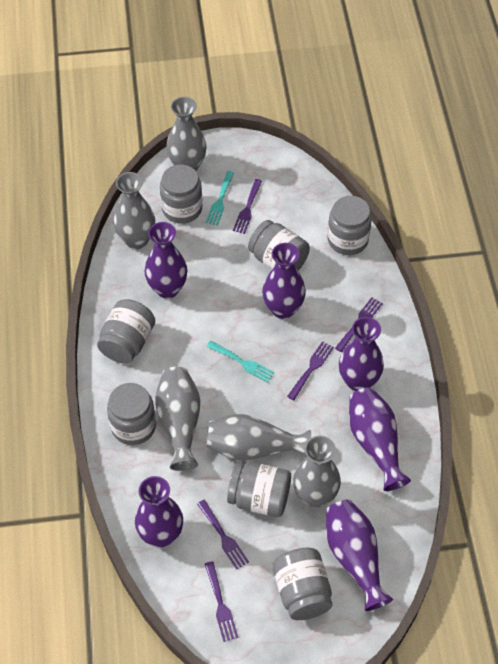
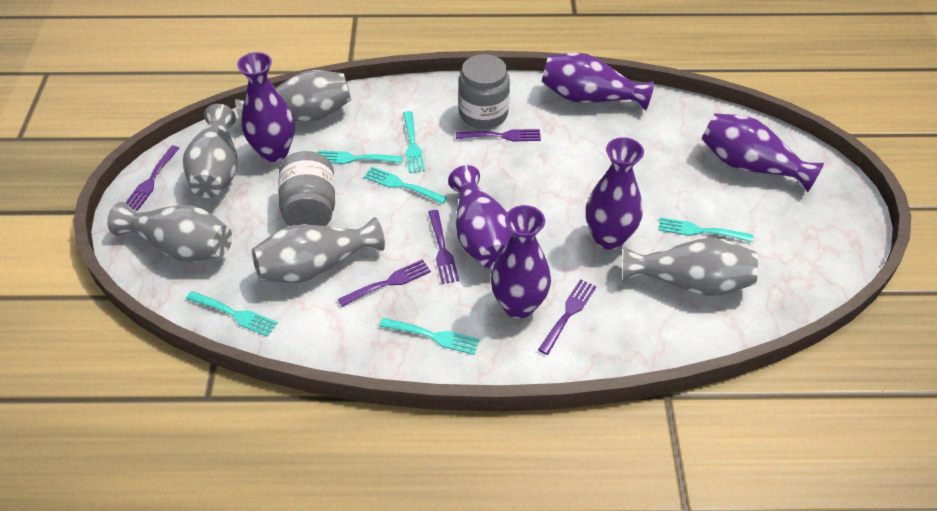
grey jar: 7 -> 2
turquoise fork: 2 -> 6

